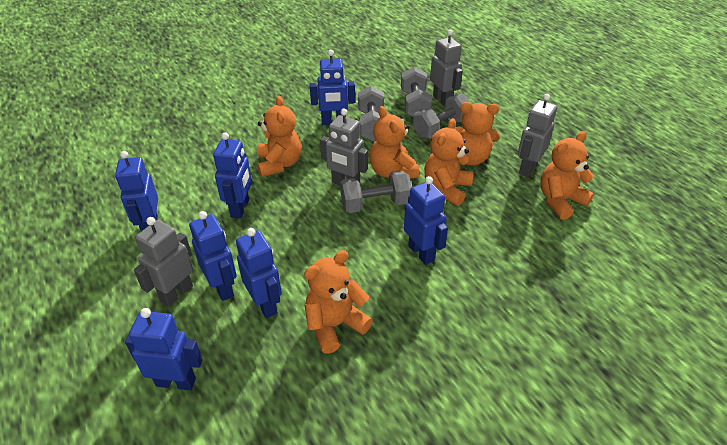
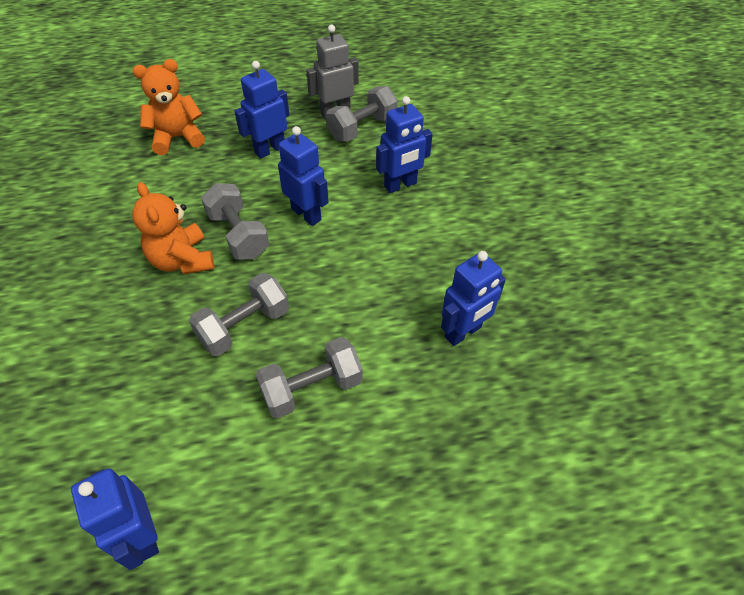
blue robot: 7 -> 5
grey robot: 4 -> 1
orange teddy bear: 6 -> 2

